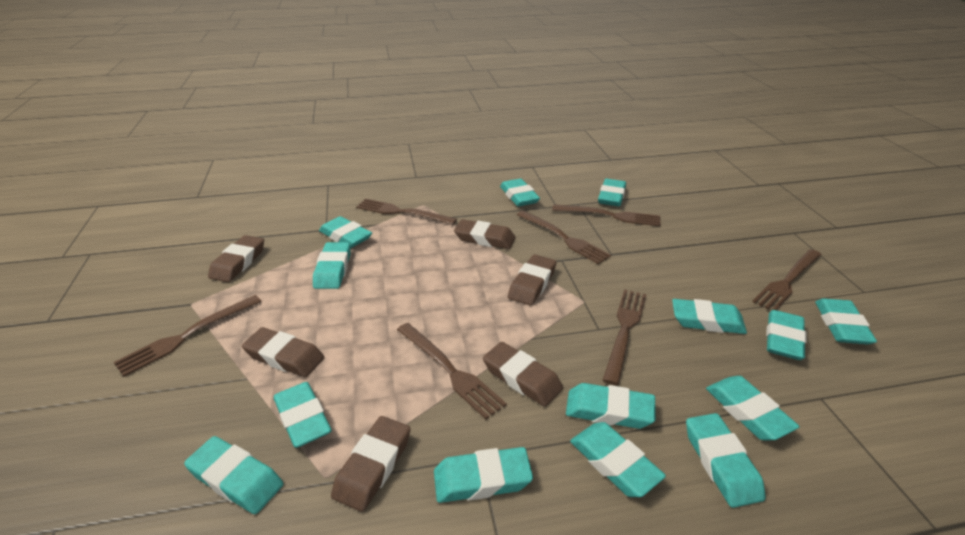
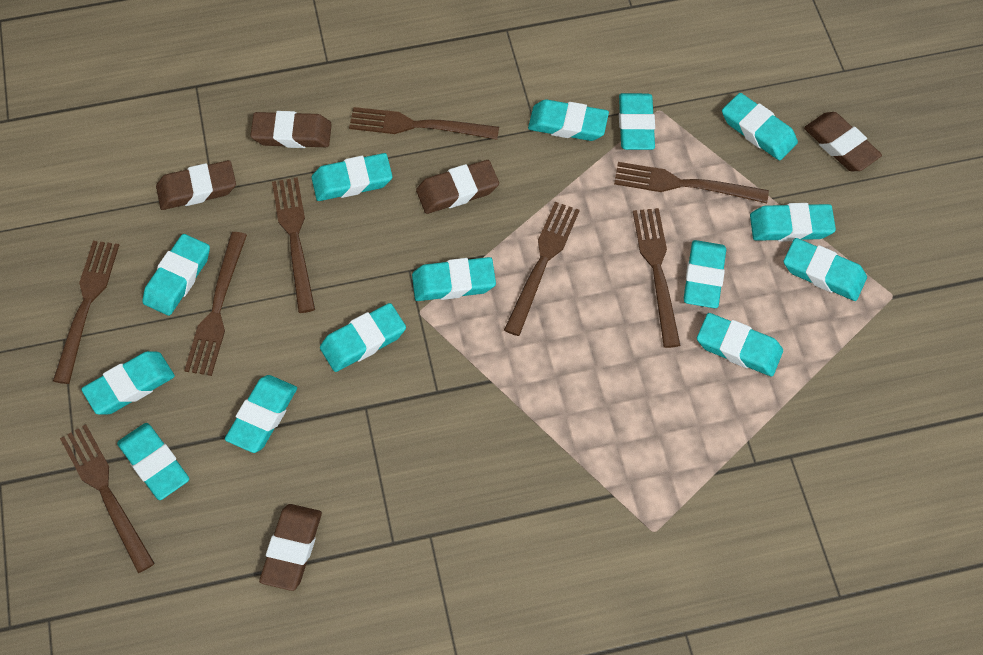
brown eraser: 6 -> 5
brown fork: 7 -> 8

